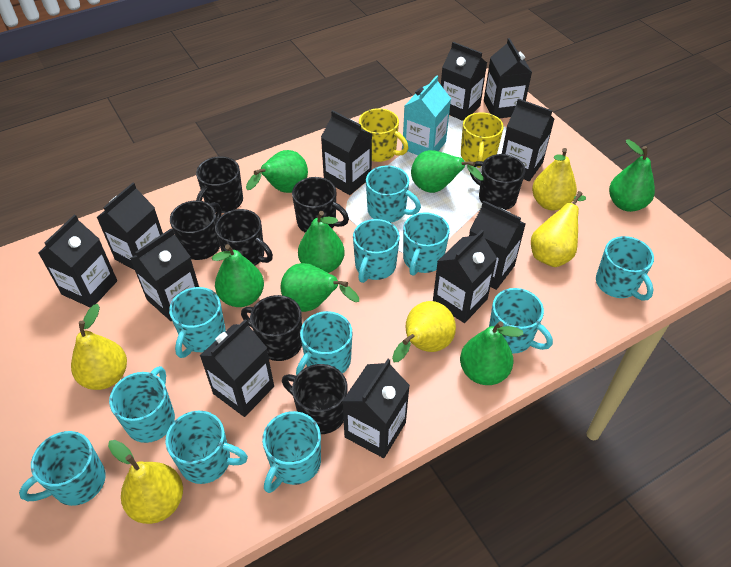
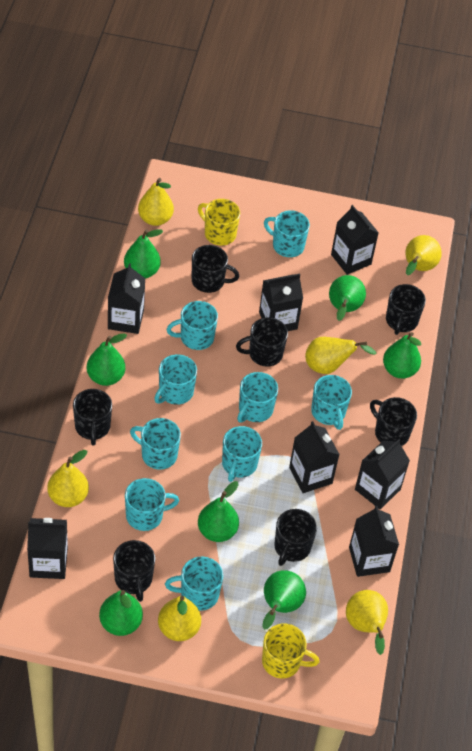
black carton: 11 -> 7
turquoise carton: 1 -> 0
turquoise mug: 11 -> 9
yellow pear: 5 -> 6

